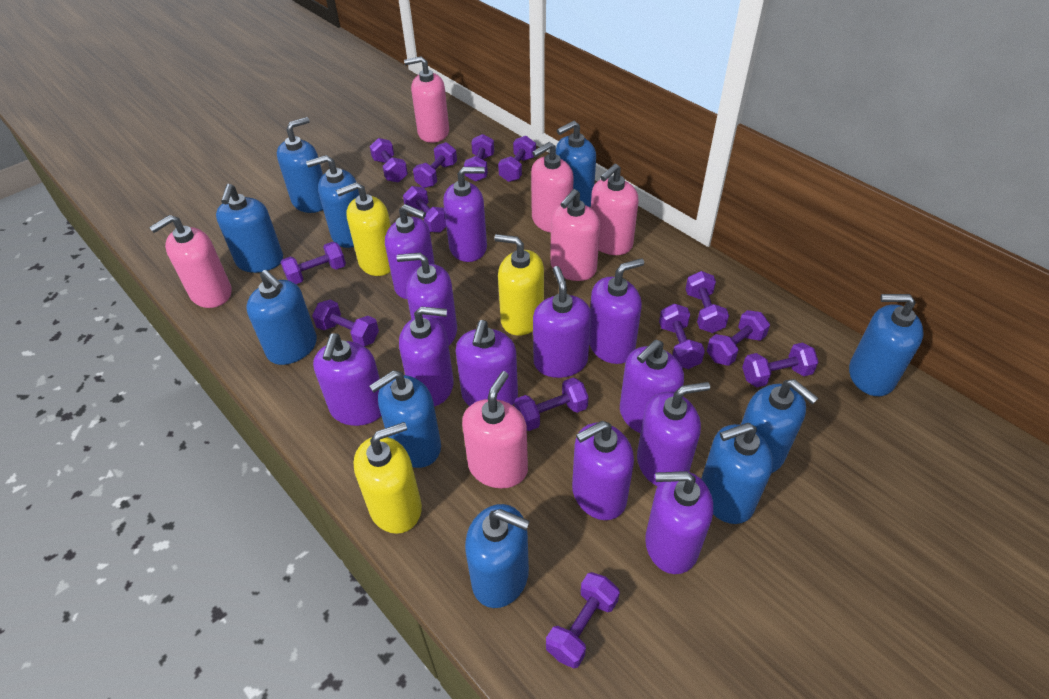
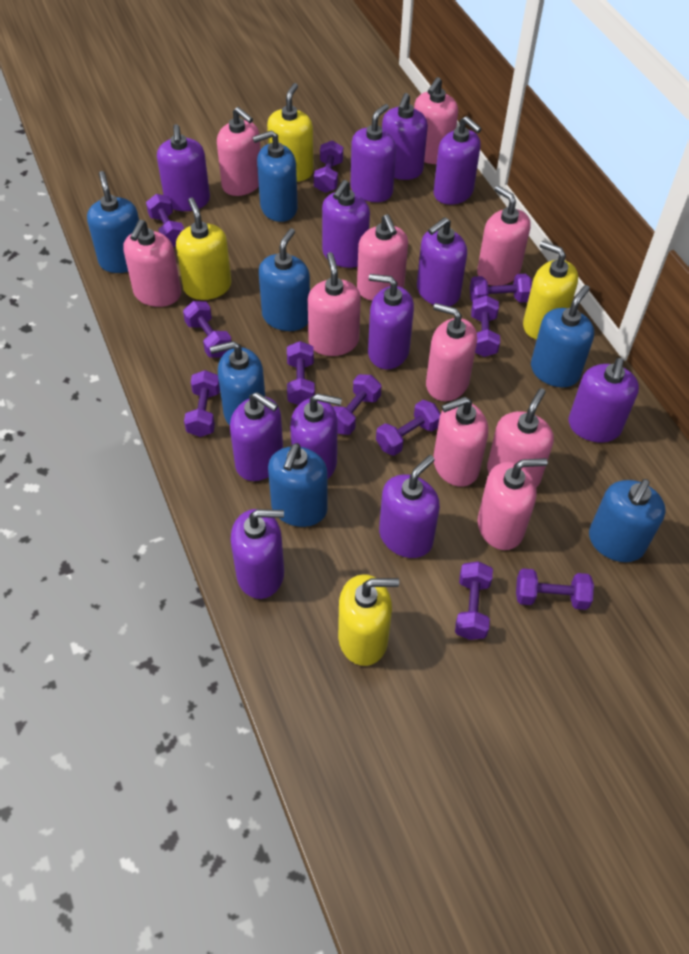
blue soap dispenser: 10 -> 7
pink soap dispenser: 6 -> 10
purple dumbbell: 13 -> 11
yellow soap dispenser: 3 -> 4

